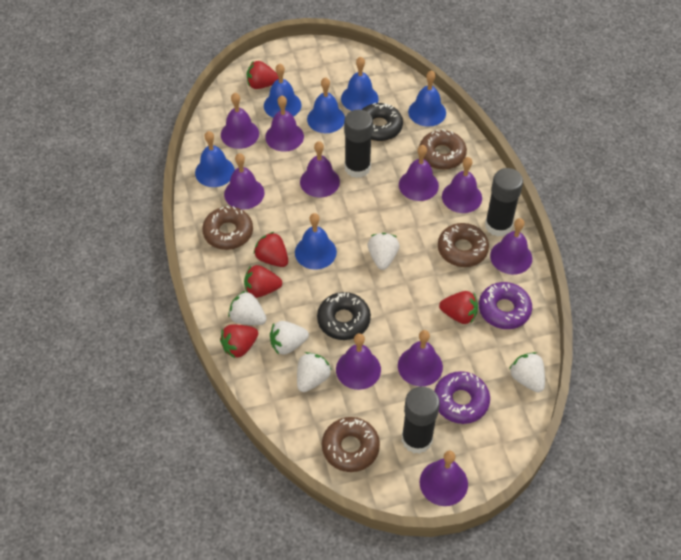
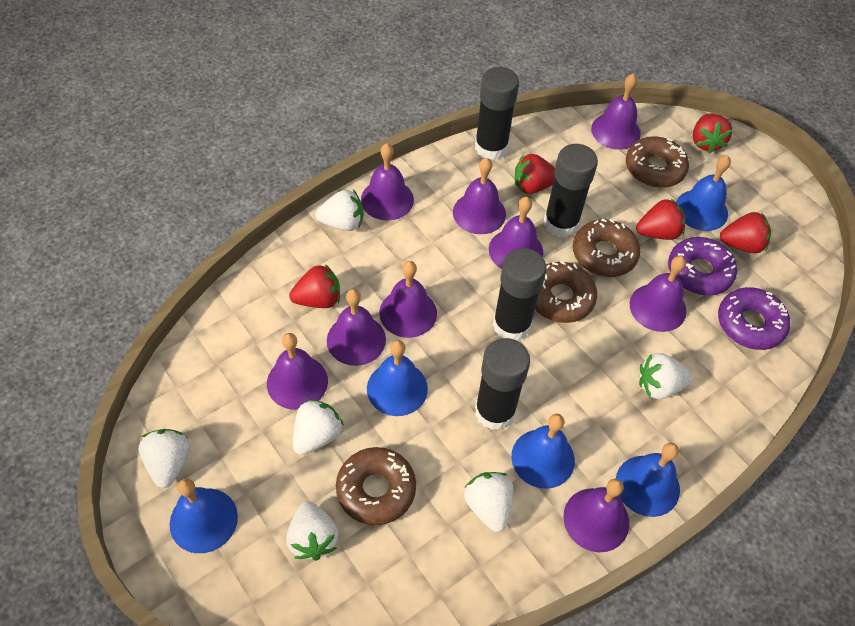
black donut: 2 -> 0
black glue stick: 3 -> 4
blue bell: 6 -> 5
purple bell: 10 -> 9
white strawberry: 5 -> 6

